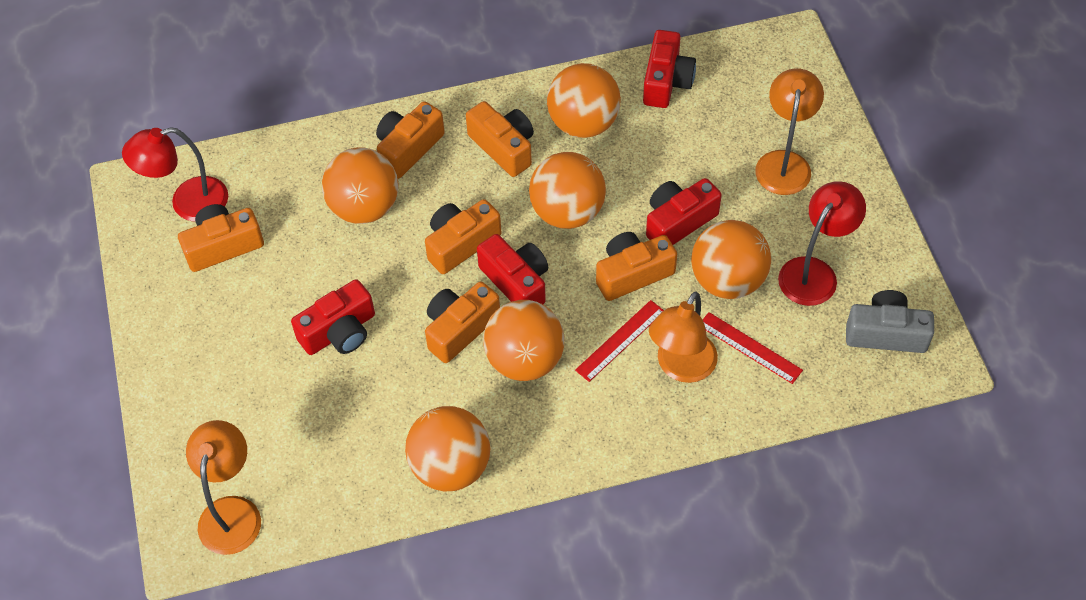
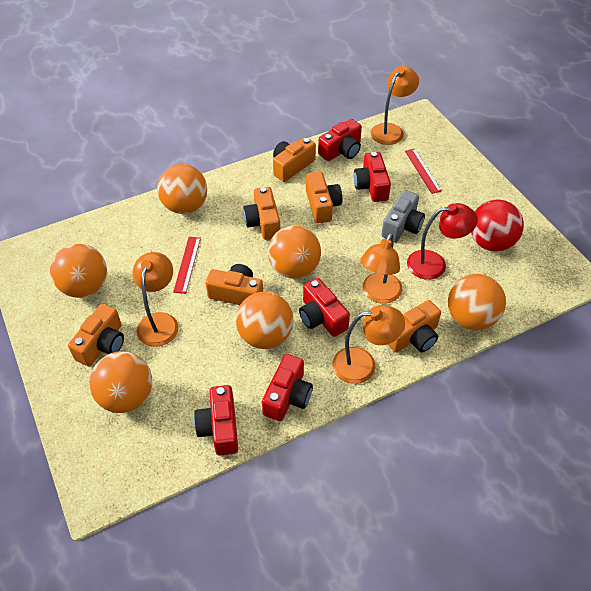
orange lamp: 3 -> 4
red ball: 0 -> 1
red camera: 4 -> 5
red lamp: 2 -> 1

